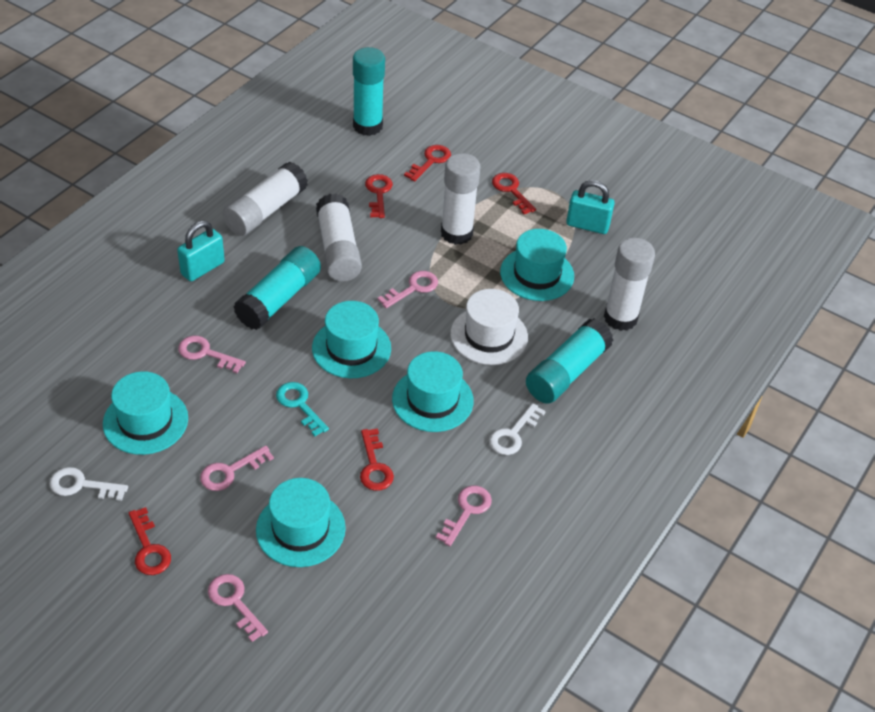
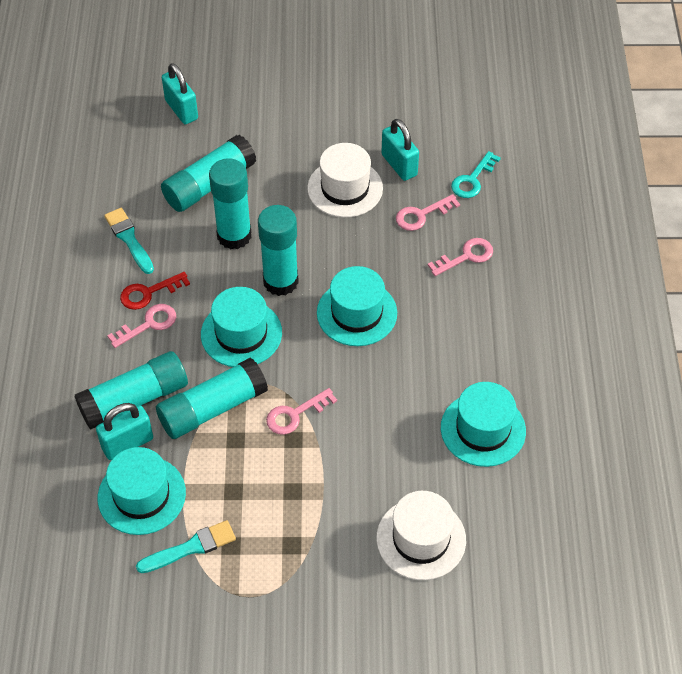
pink key: 5 -> 4
red key: 5 -> 1
turquoise brush: 0 -> 2
turquoise glue stick: 3 -> 5
turquoise hat: 5 -> 4
turquoise padlock: 2 -> 3
white glue stick: 4 -> 0
white hat: 1 -> 2
white key: 2 -> 0

